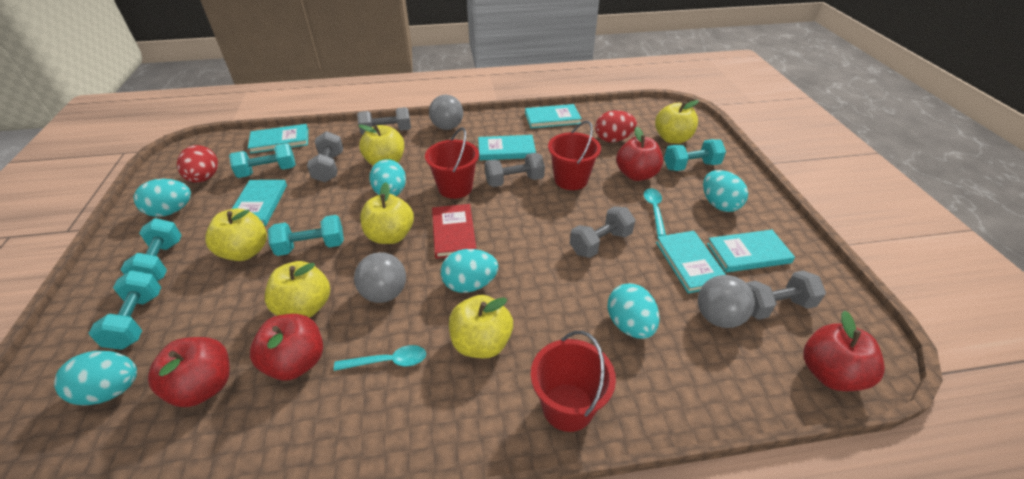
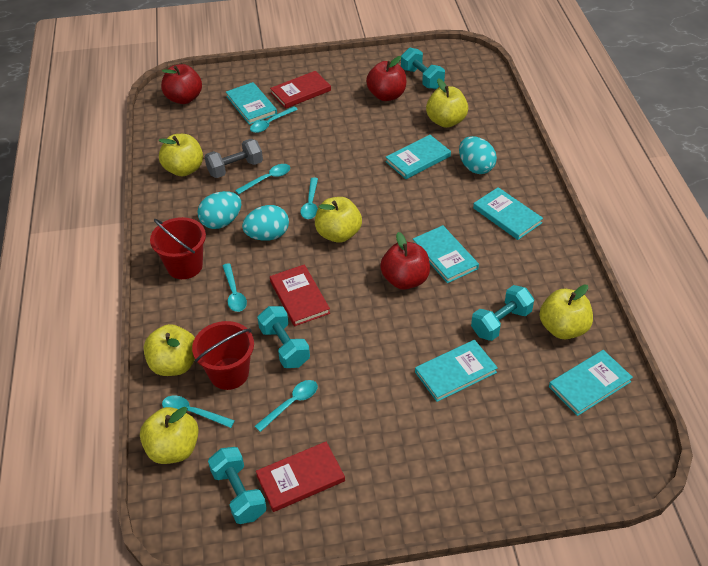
grey ball: 3 -> 0
grey dumbbell: 5 -> 1
red apple: 4 -> 3
red book: 1 -> 3
red bucket: 3 -> 2
red egg: 2 -> 0
turquoise dumbbell: 5 -> 4
turquoise egg: 6 -> 3
turquoise spoon: 2 -> 6

